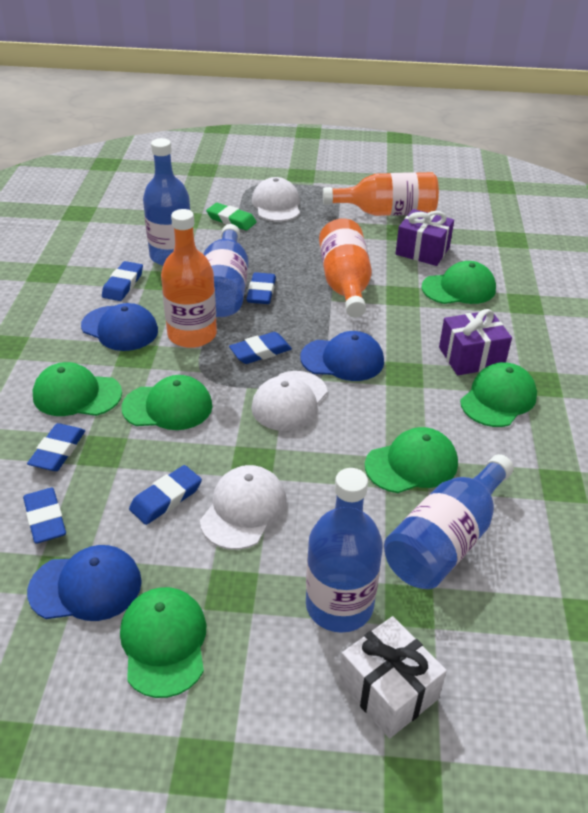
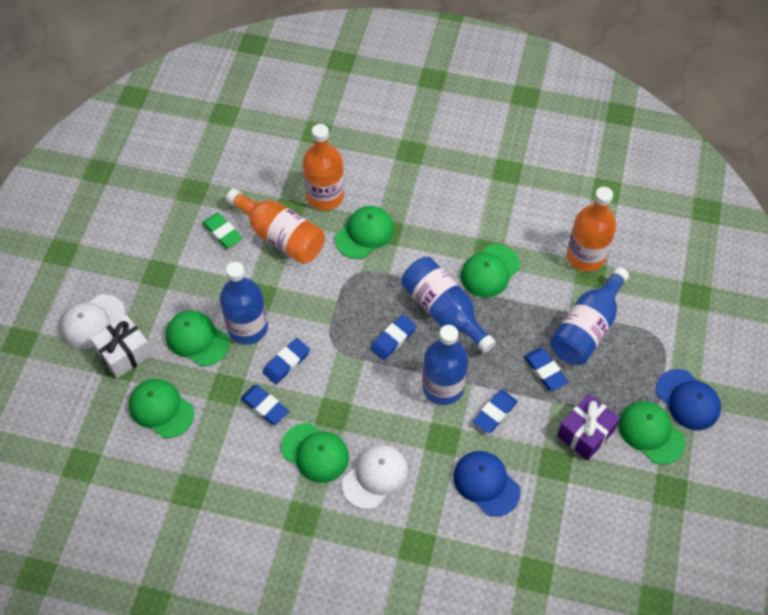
blue cap: 3 -> 2
blue eraser: 6 -> 5
purple gift: 2 -> 1
white cap: 3 -> 2

